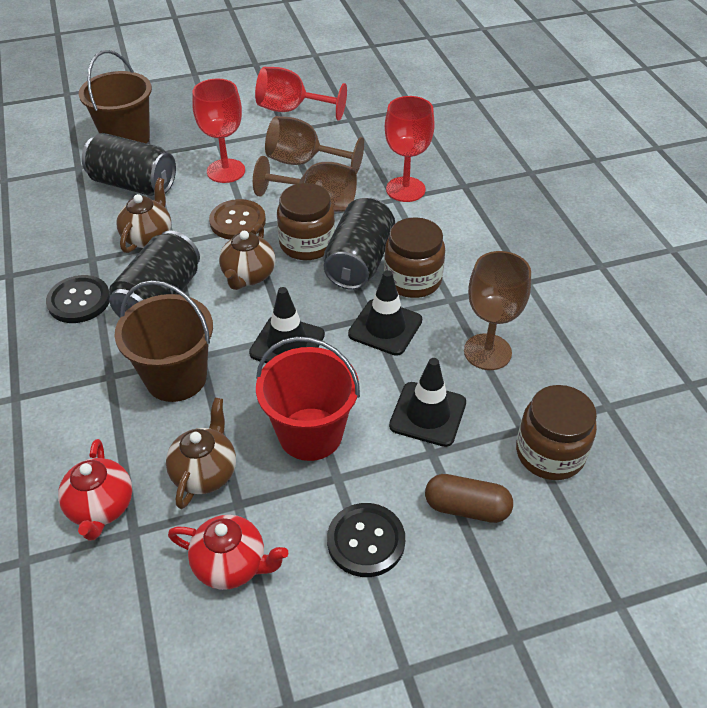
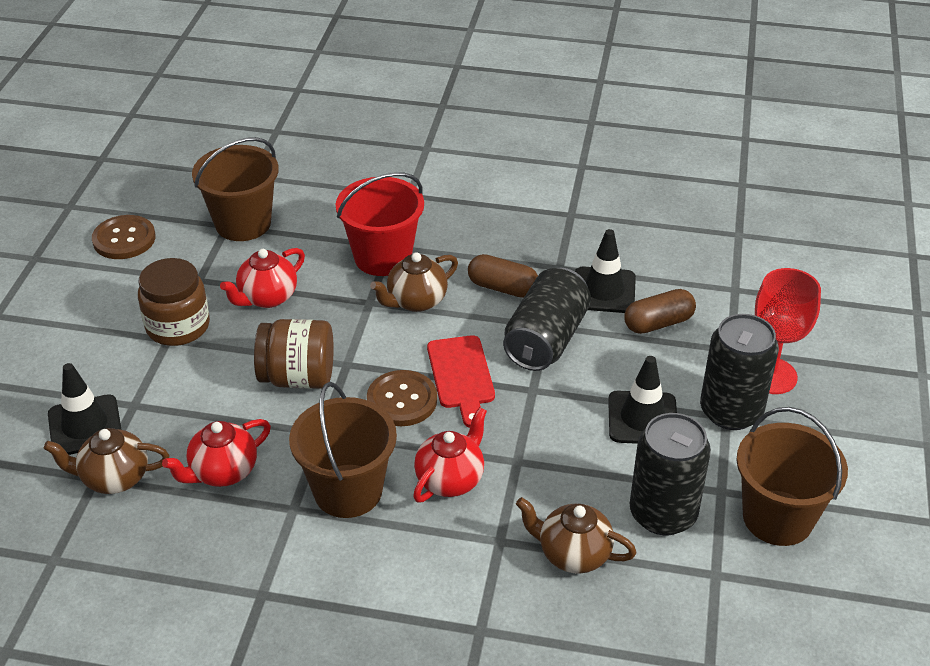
black button: 2 -> 0
brown bucket: 2 -> 3
brown button: 1 -> 2
brown capsule: 1 -> 2
brown goblet: 3 -> 0
brown jar: 3 -> 2
red cutting board: 0 -> 1
red goblet: 3 -> 1
red teapot: 2 -> 3

